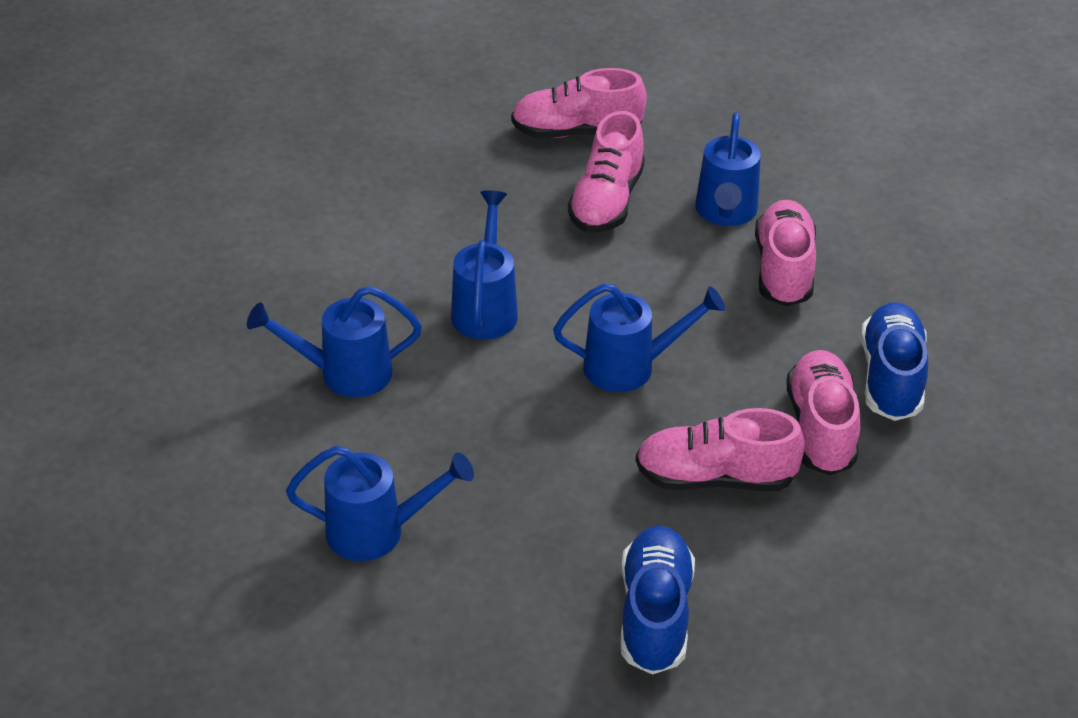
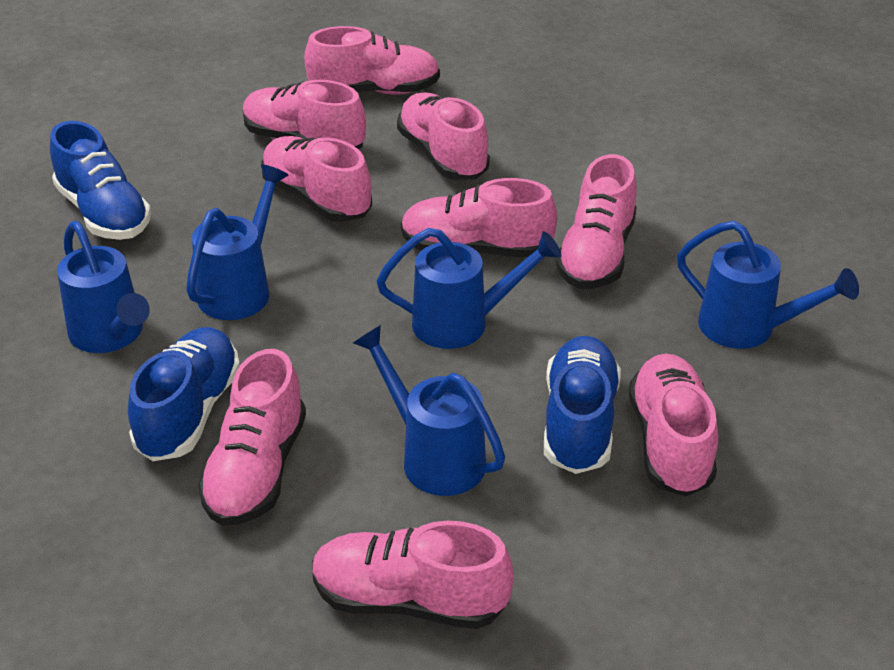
blue shoe: 2 -> 3
pink shoe: 5 -> 9

